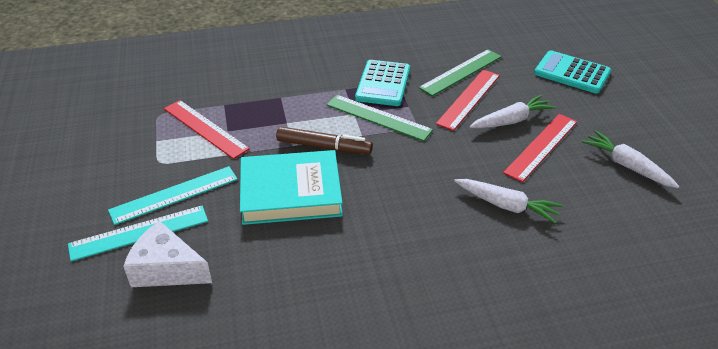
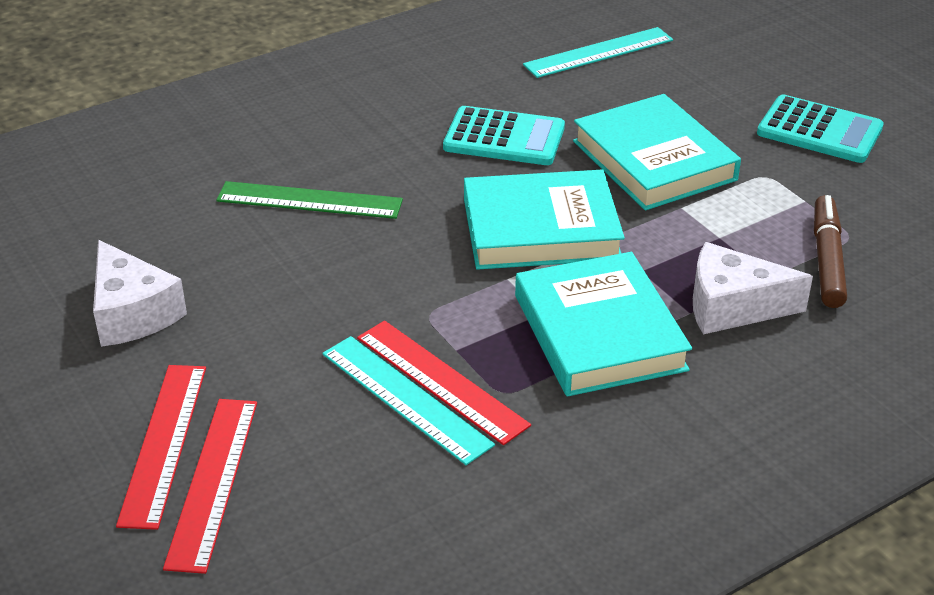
green ruler: 2 -> 1
turquoise book: 1 -> 3
white carrot: 3 -> 0
white cheese: 1 -> 2

